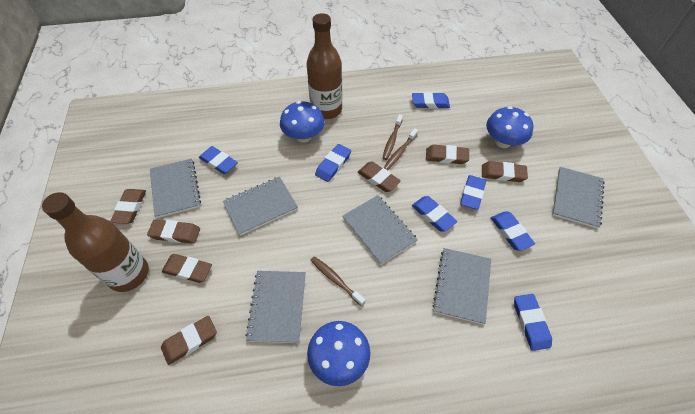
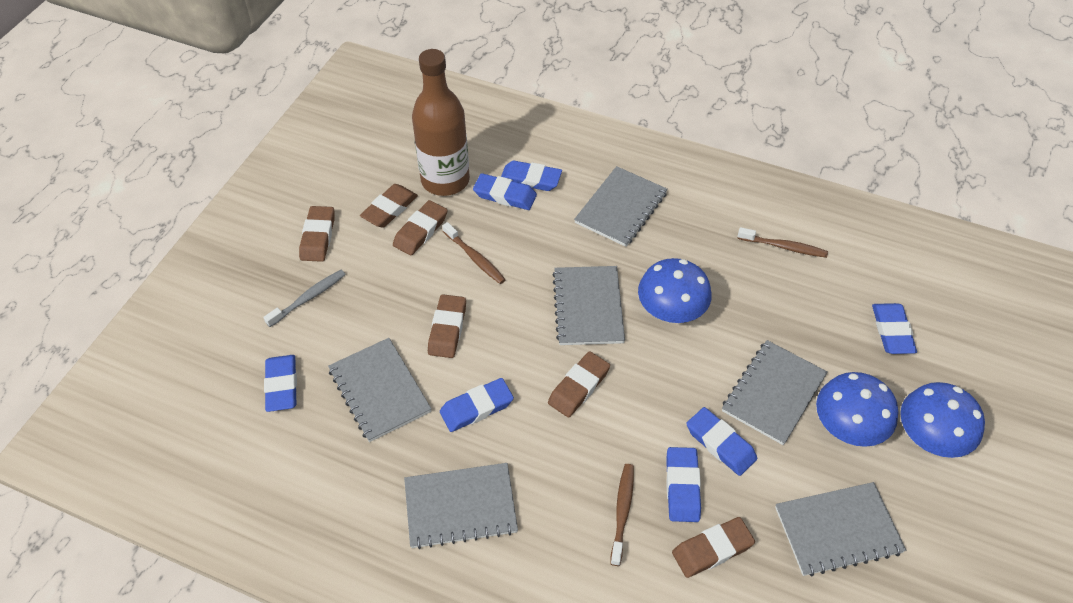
brown bottle: 2 -> 1
brown eraser: 7 -> 6
grey toothbrush: 0 -> 1

